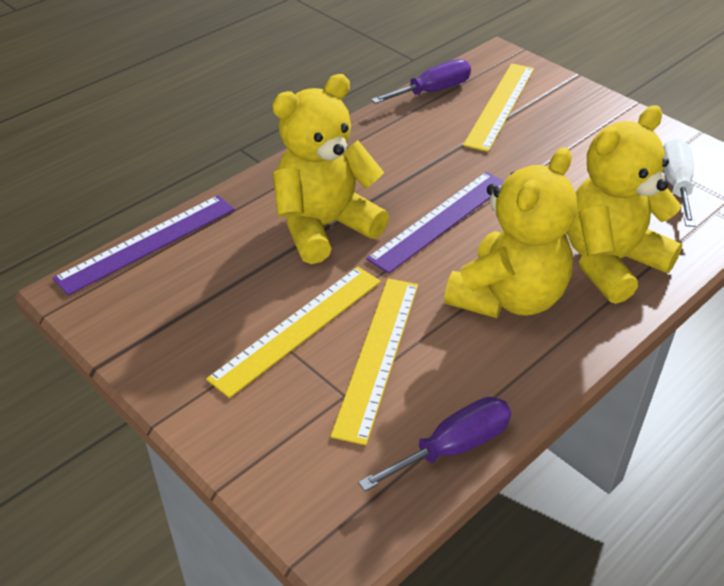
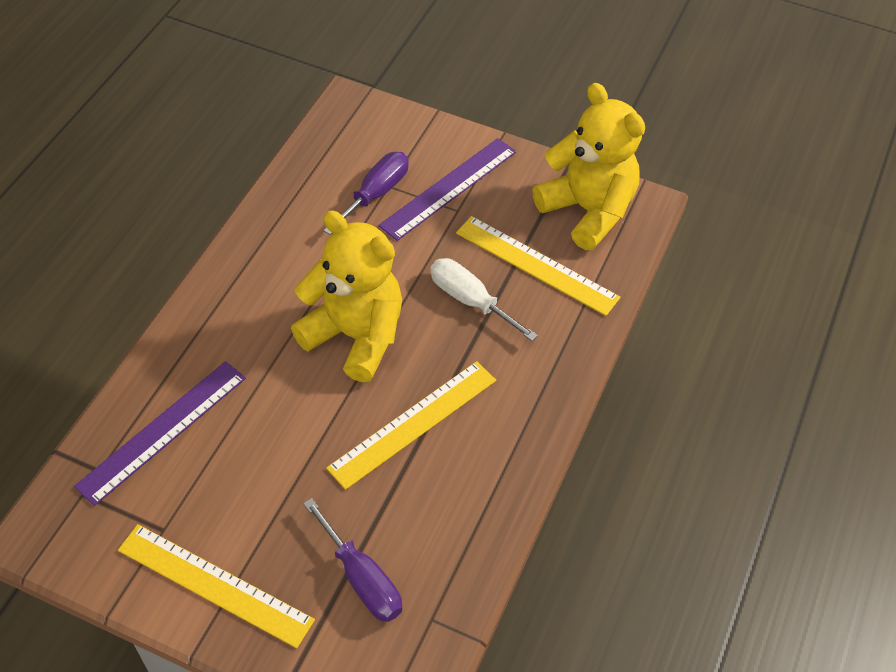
yellow teddy bear: 3 -> 2

